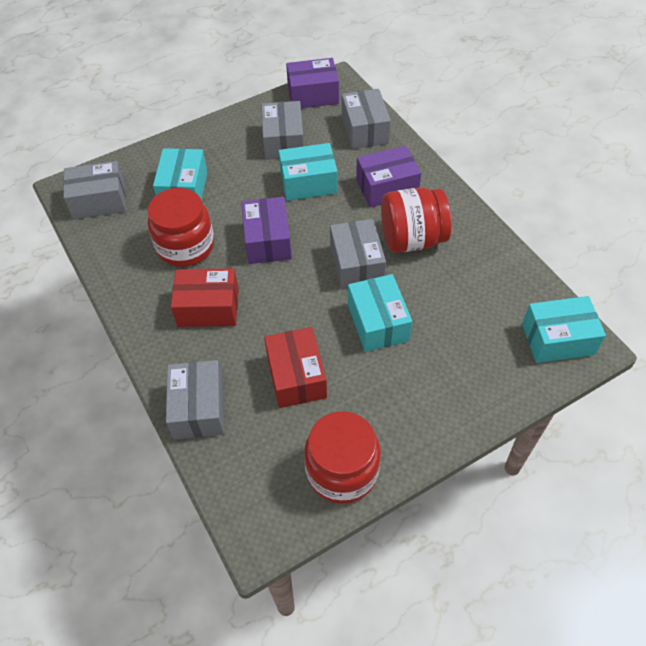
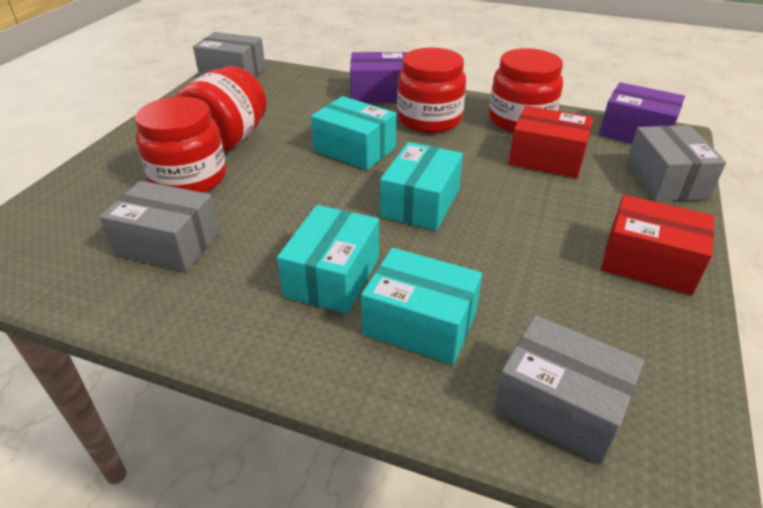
grey box: 5 -> 4
purple box: 3 -> 2
red jar: 3 -> 4

